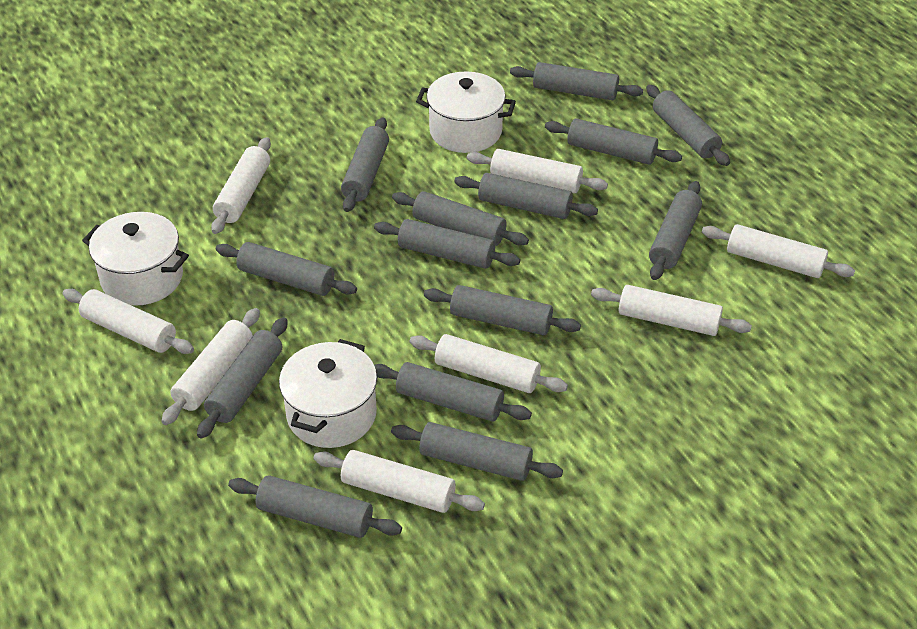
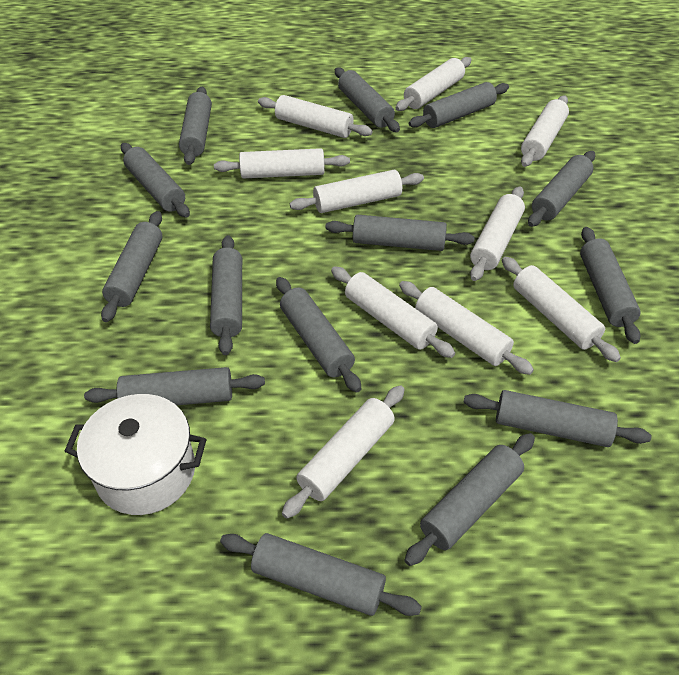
white pot: 3 -> 1
white rolling pin: 8 -> 10

